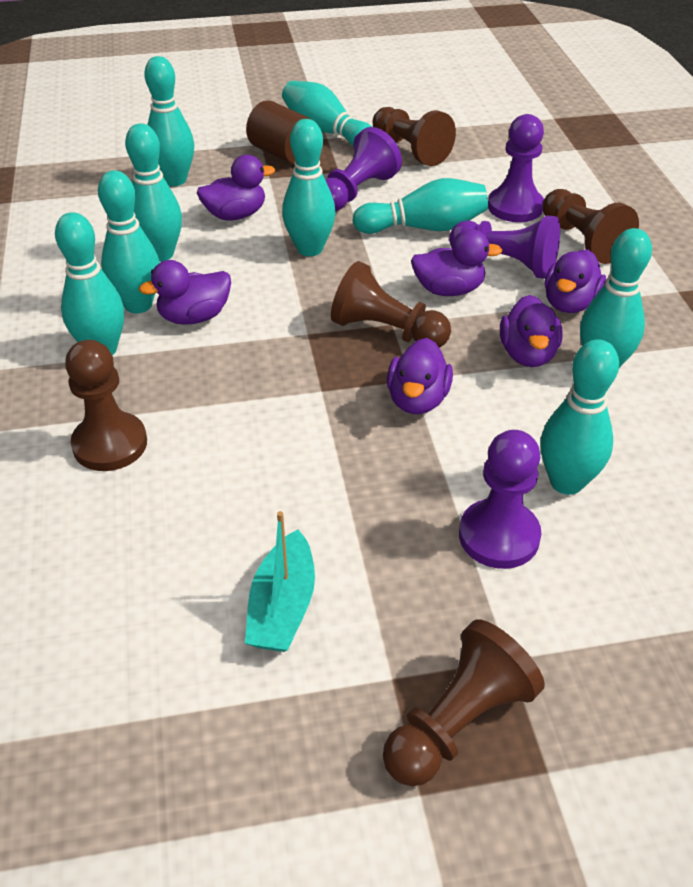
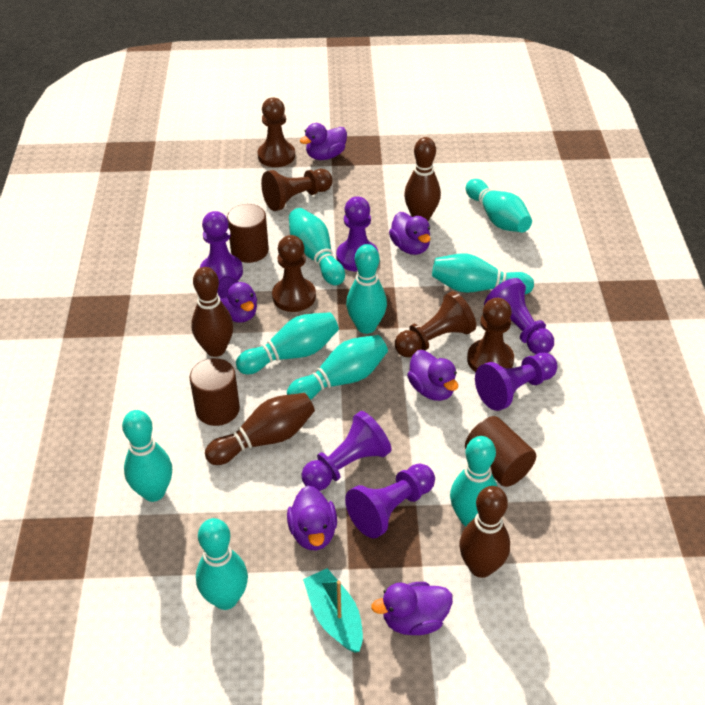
brown bowling pin: 0 -> 4
brown cylinder: 1 -> 3
purple pawn: 4 -> 6

